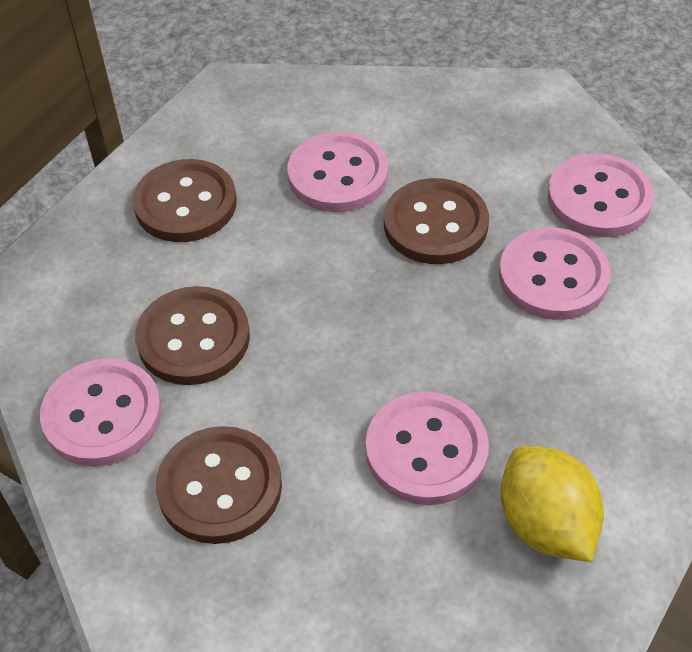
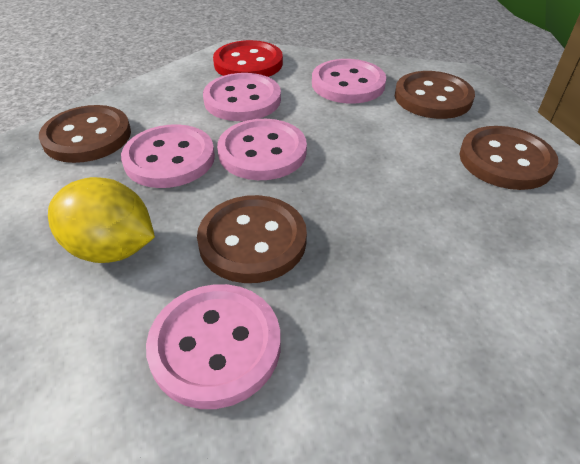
red button: 0 -> 1

